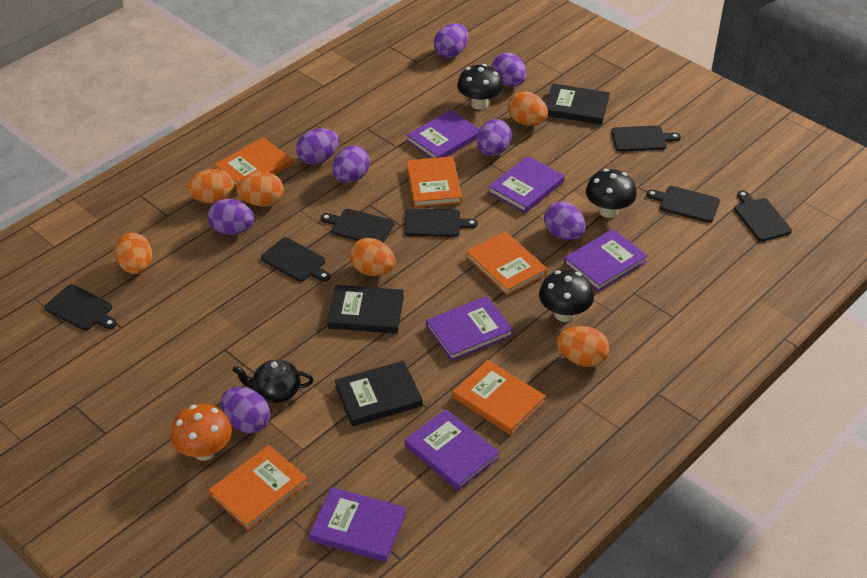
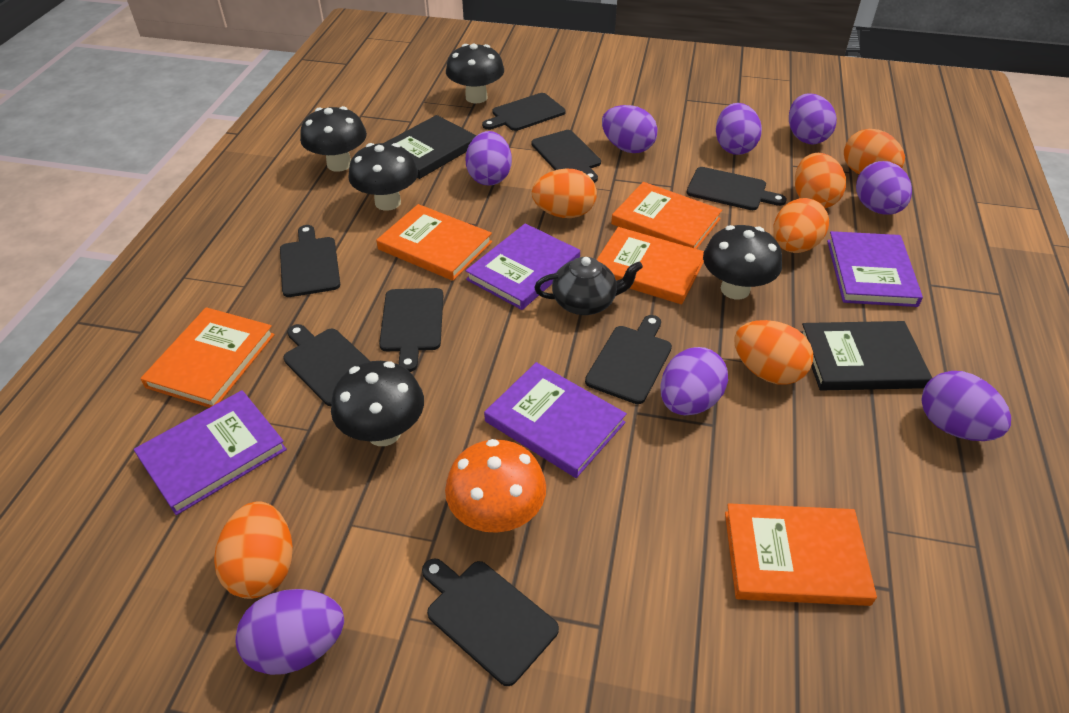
black book: 3 -> 2
black cutting board: 7 -> 8
black mushroom: 3 -> 5
purple book: 6 -> 4

